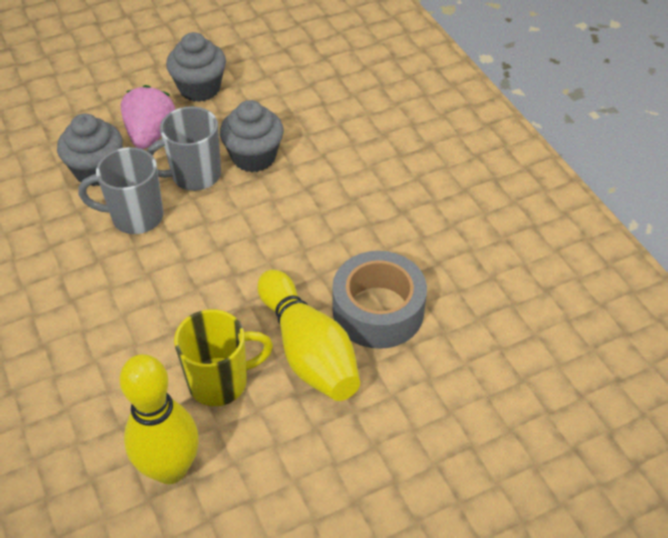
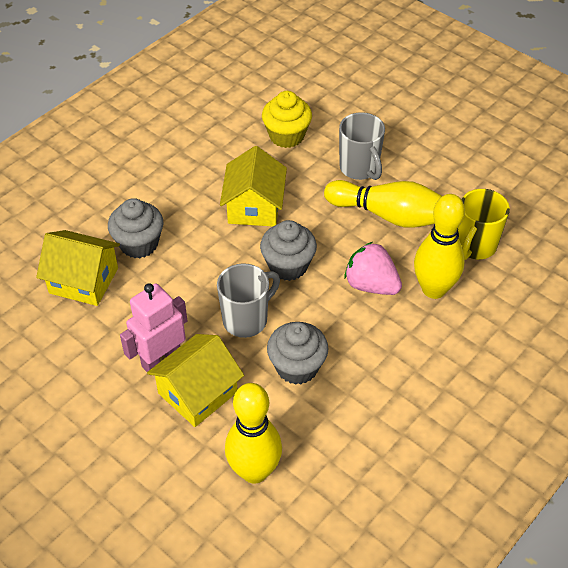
grey tape: 1 -> 0
pink robot: 0 -> 1
yellow bowling pin: 2 -> 3
yellow cupcake: 0 -> 1
yellow house: 0 -> 3

